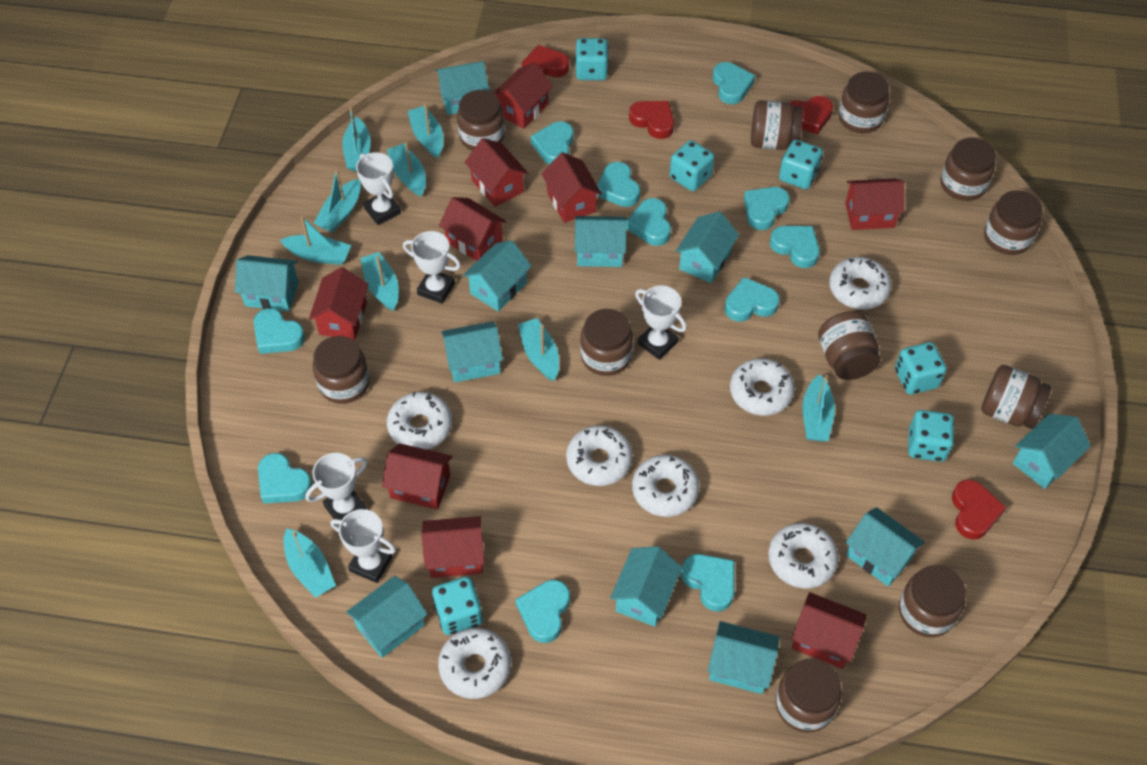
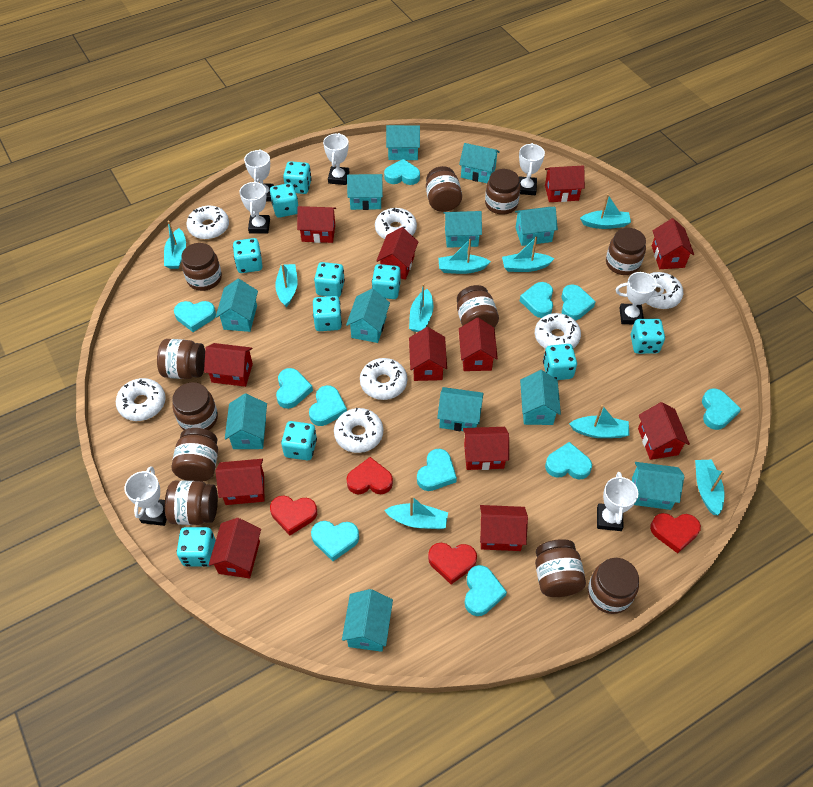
red house: 9 -> 12
turquoise dice: 6 -> 10
turquoise house: 11 -> 12
white trophy: 5 -> 7

